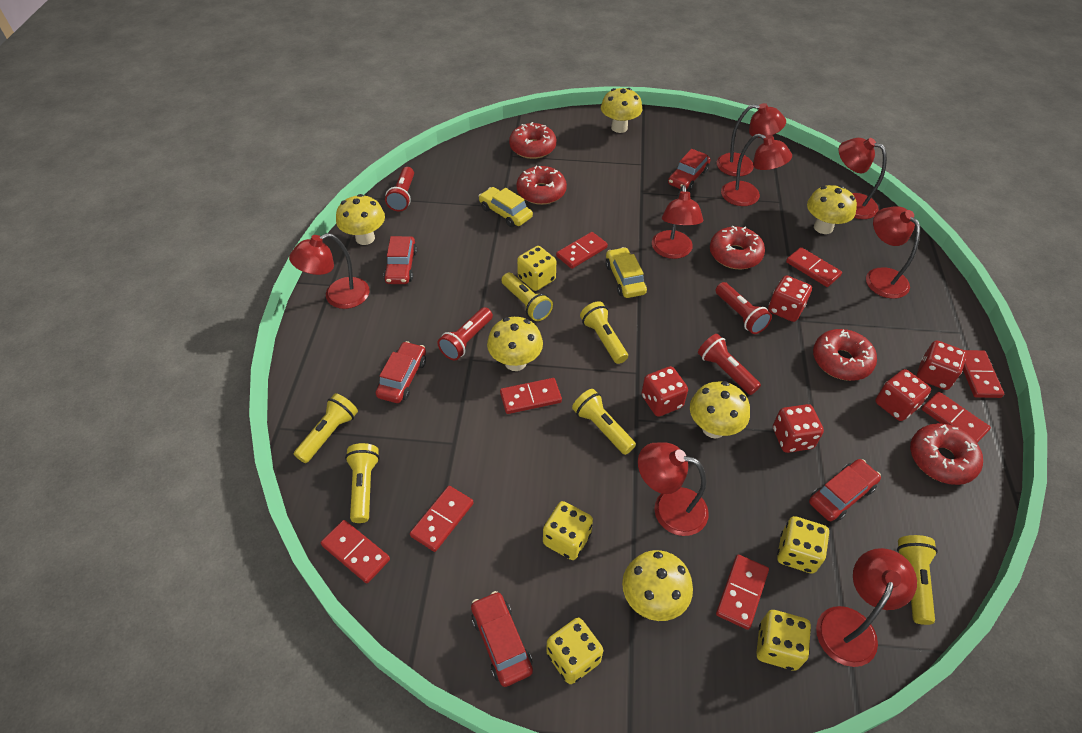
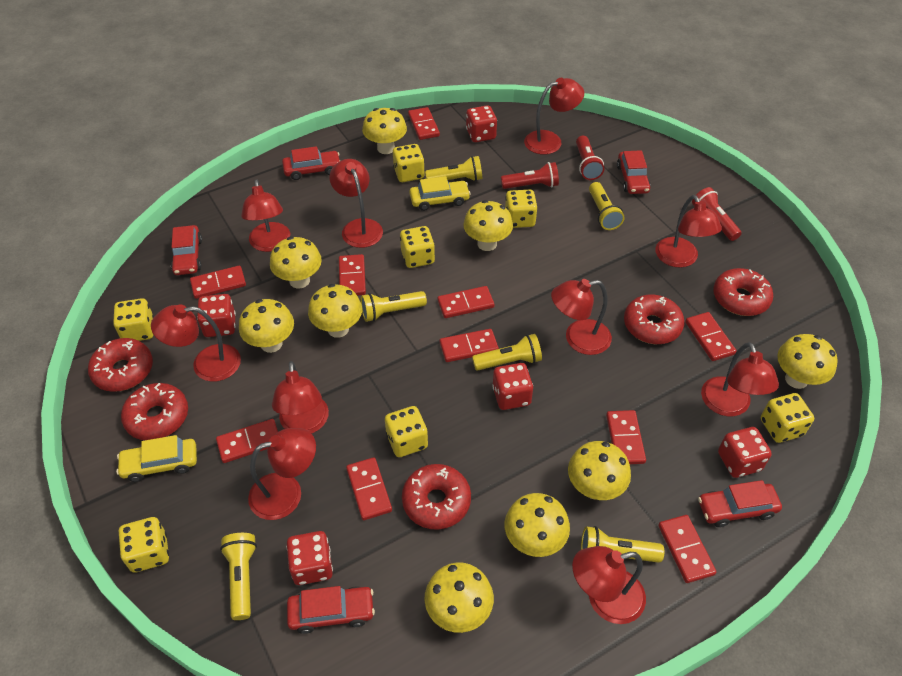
red domino: 8 -> 10
red flashlight: 4 -> 3
red lamp: 8 -> 10
yellow dice: 5 -> 7
yellow mushroom: 6 -> 9

